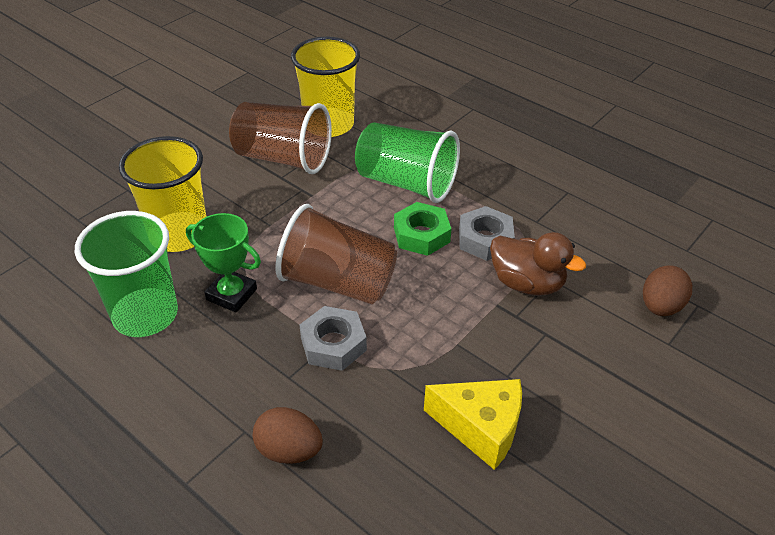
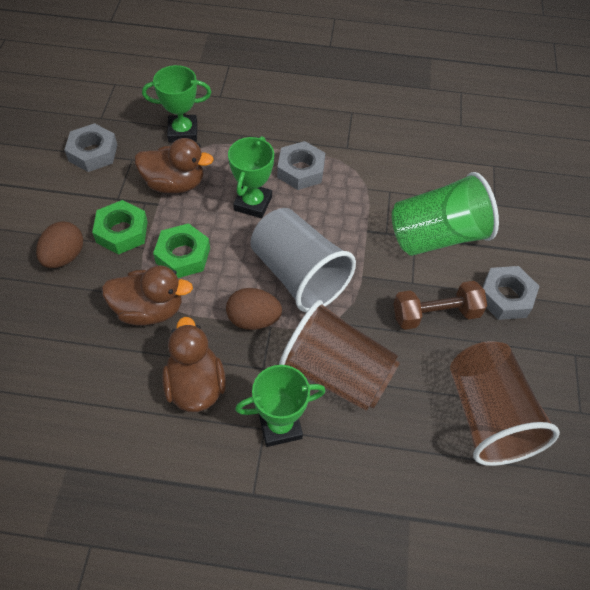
brown duck: 1 -> 3
brown dumbbell: 0 -> 1
green cup: 2 -> 1
green nut: 1 -> 2
green trophy: 1 -> 3
grey cup: 0 -> 1
grey nut: 2 -> 3
yellow cheese: 1 -> 0
yellow cup: 2 -> 0

